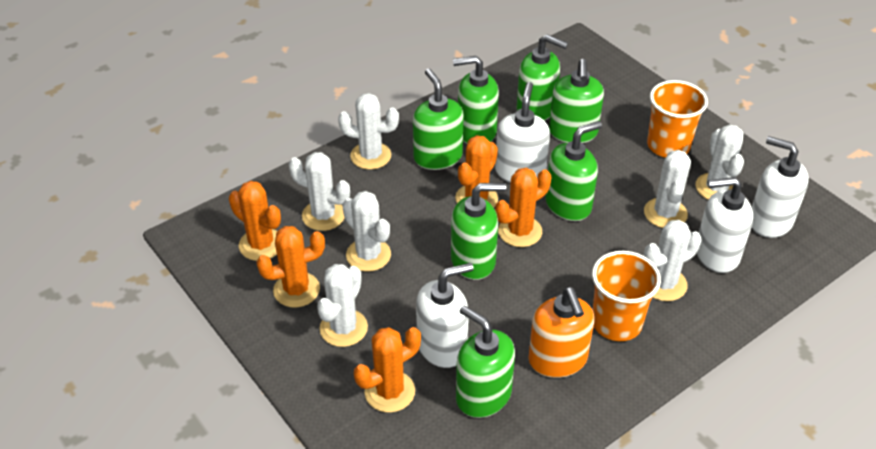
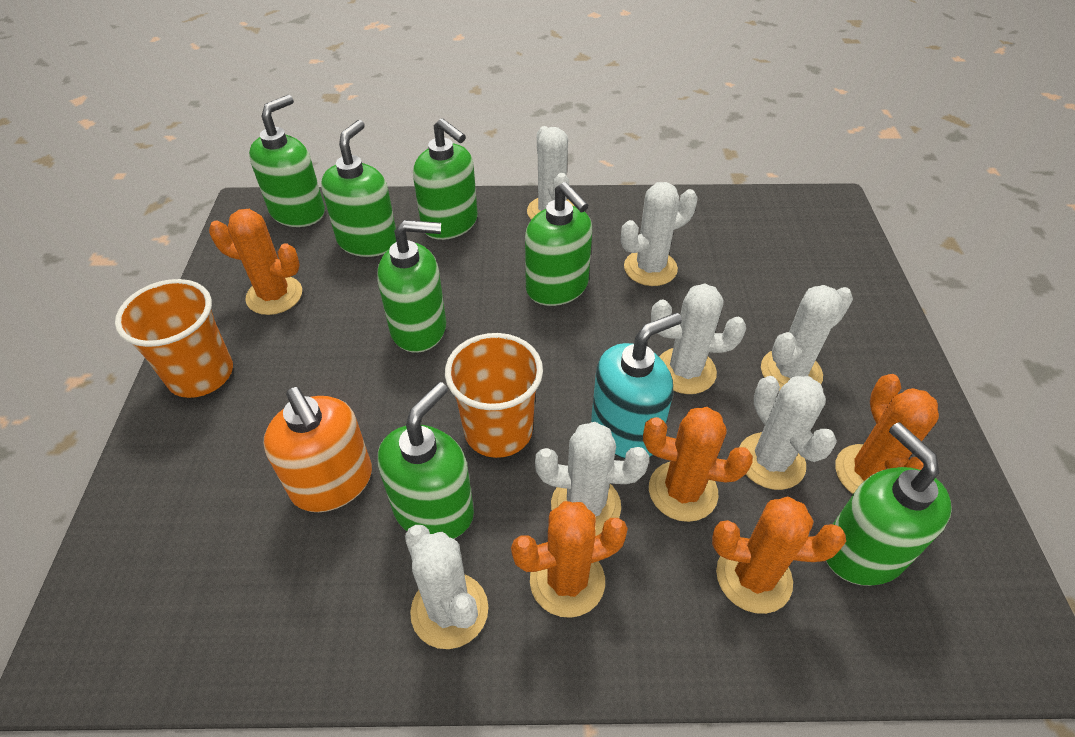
turquoise soap dispenser: 0 -> 1
white soap dispenser: 4 -> 0

